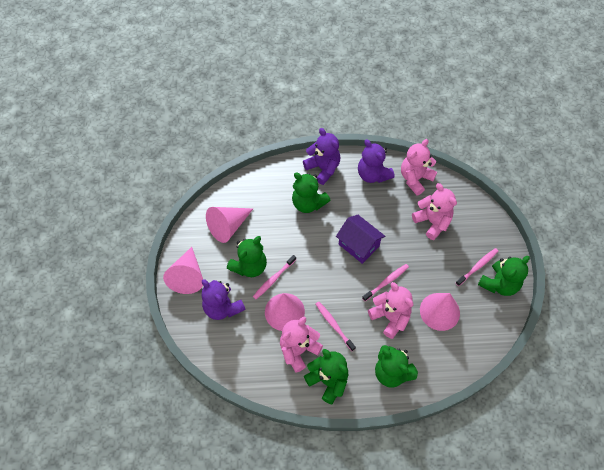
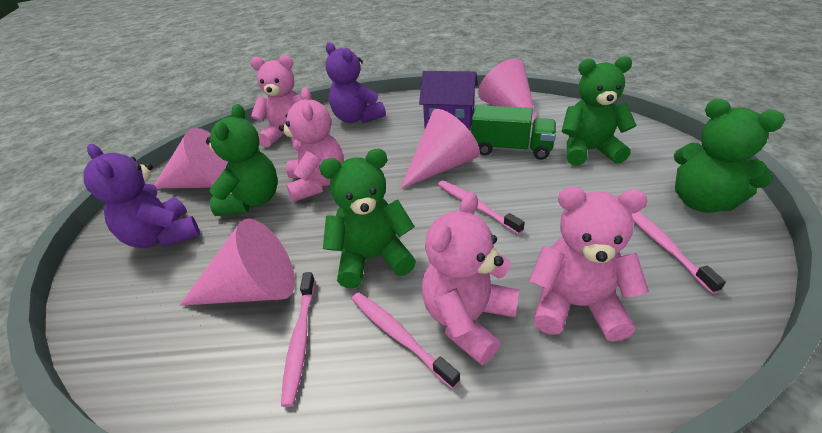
green teddy bear: 5 -> 4
green truck: 0 -> 1
purple teddy bear: 3 -> 2

